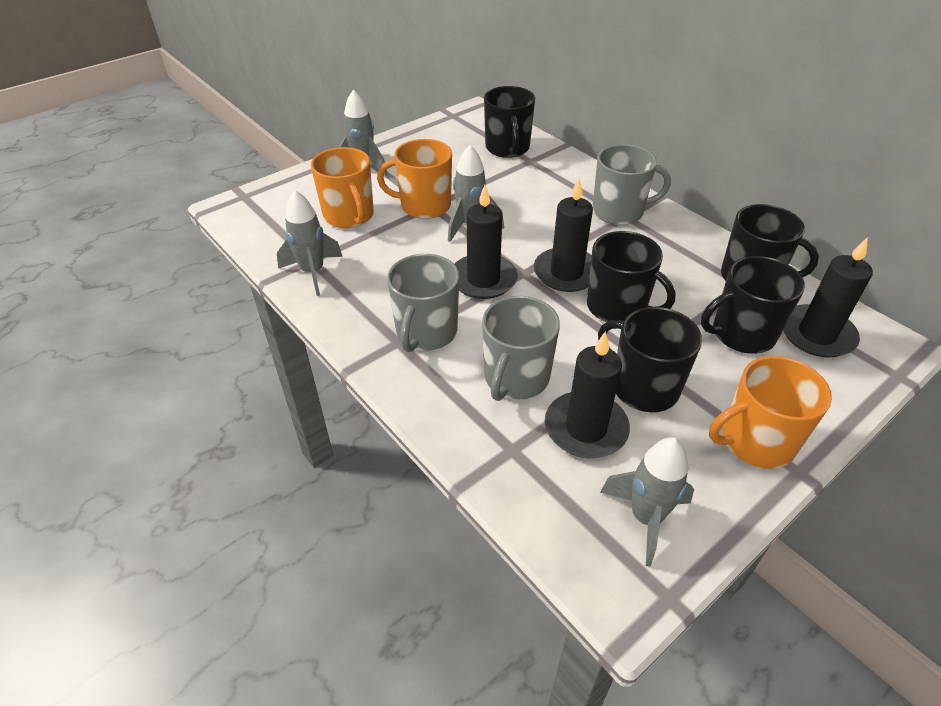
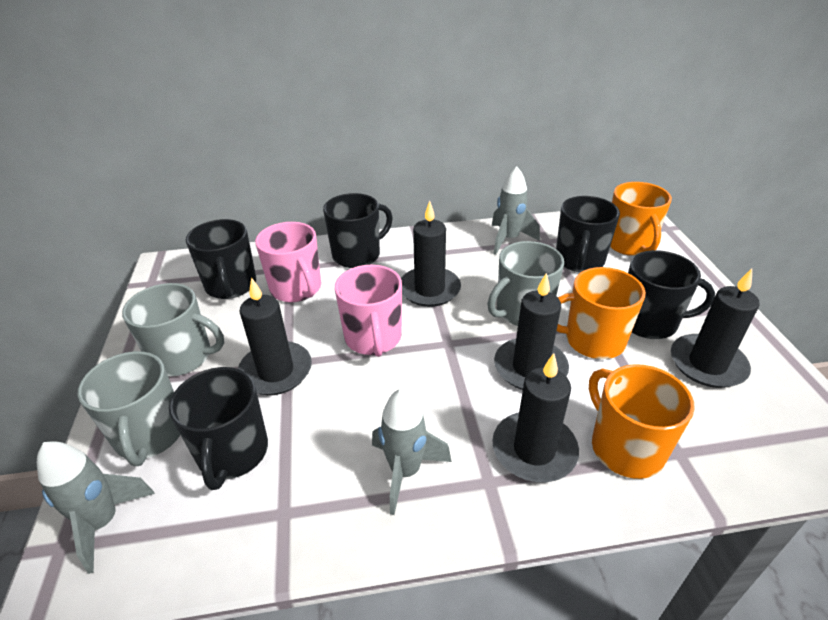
black candle: 4 -> 5
grey rocket: 4 -> 3
pink mug: 0 -> 2

